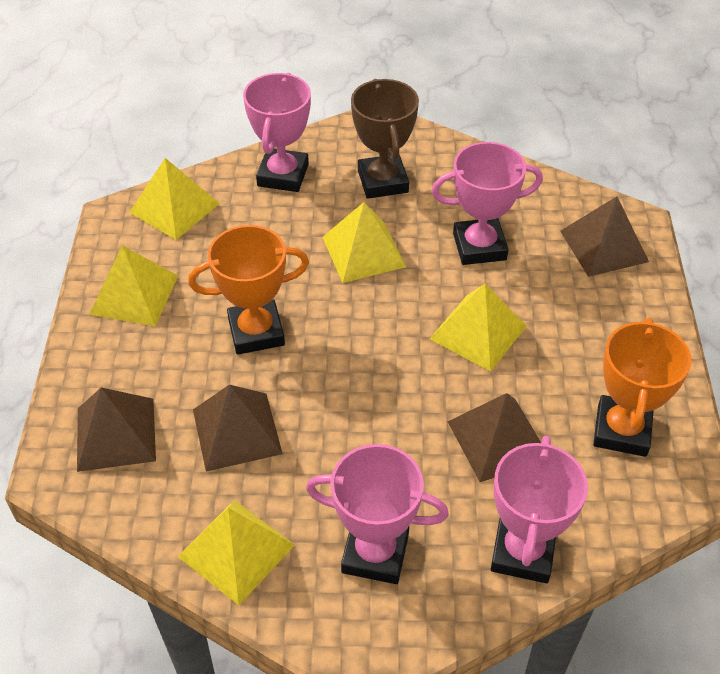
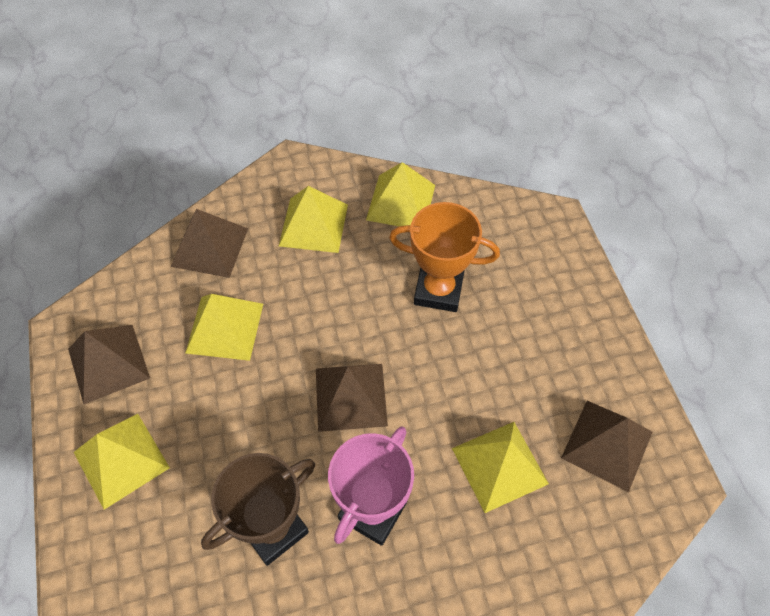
orange trophy: 2 -> 1
pink trophy: 4 -> 1

